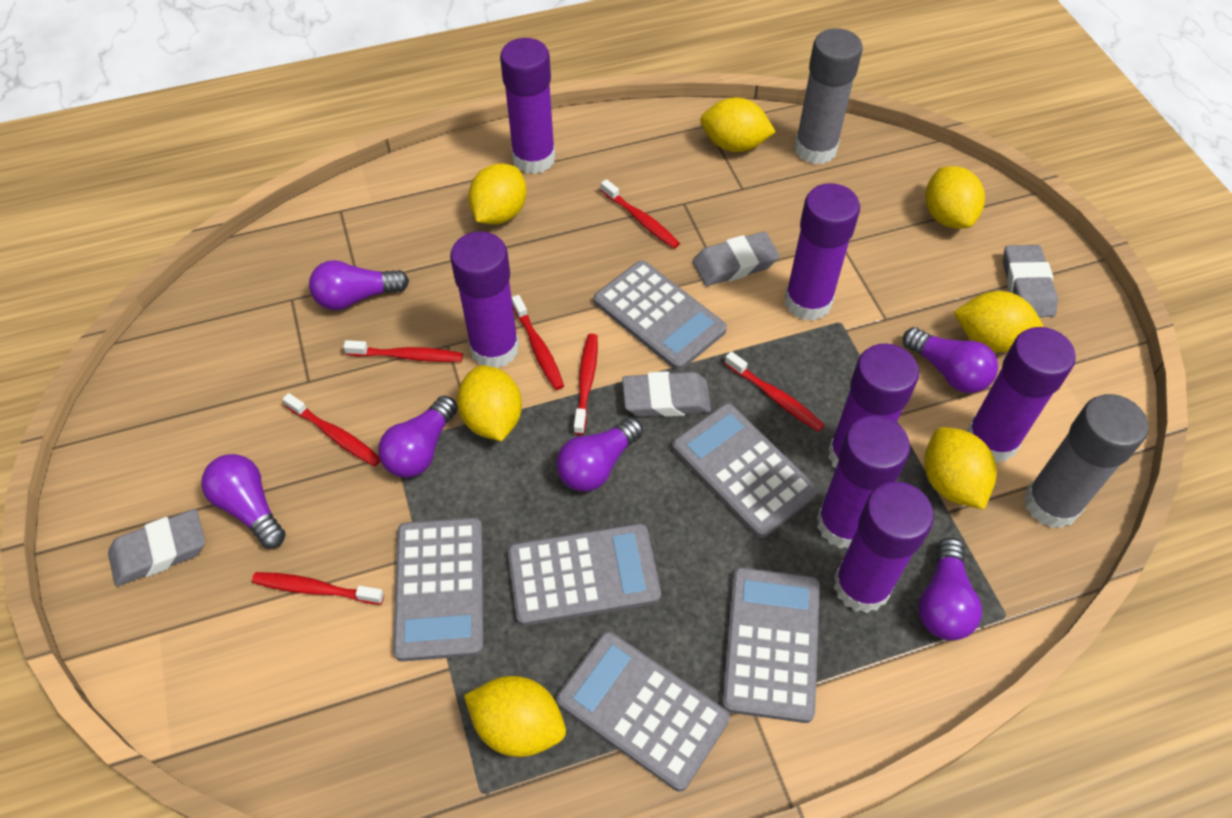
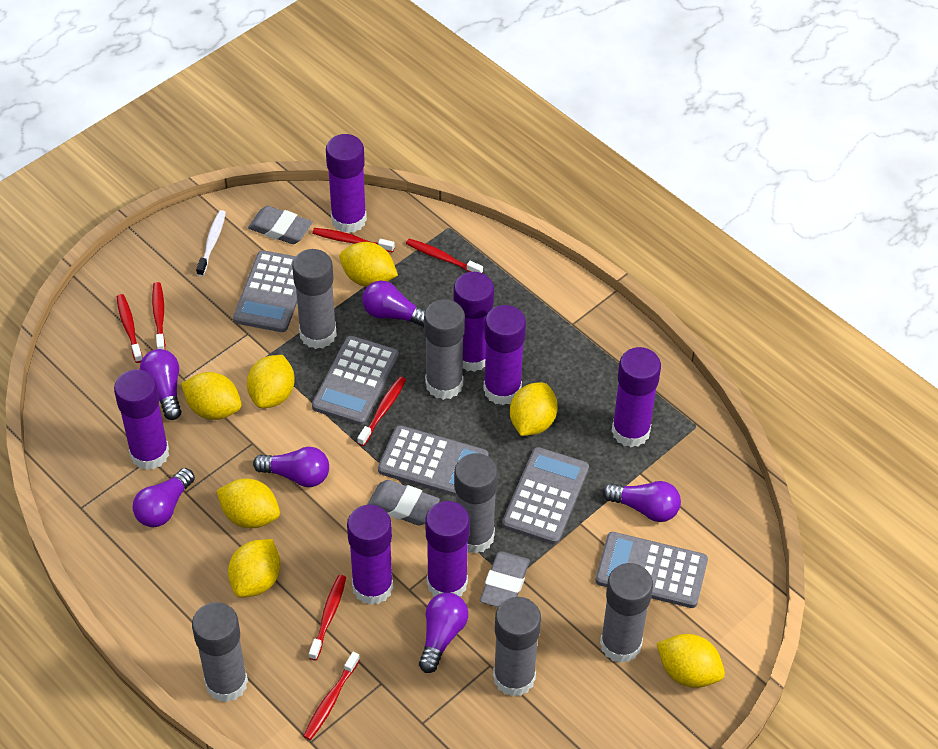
grey calculator: 6 -> 5
grey eraser: 4 -> 3
grey glue stick: 2 -> 6
white toothbrush: 0 -> 1

